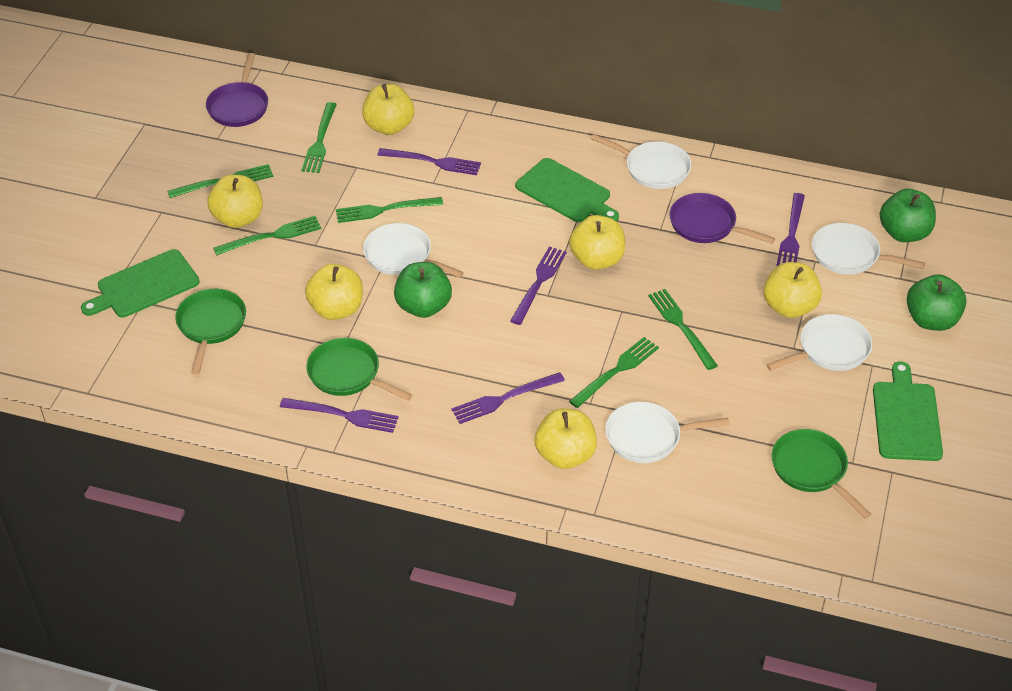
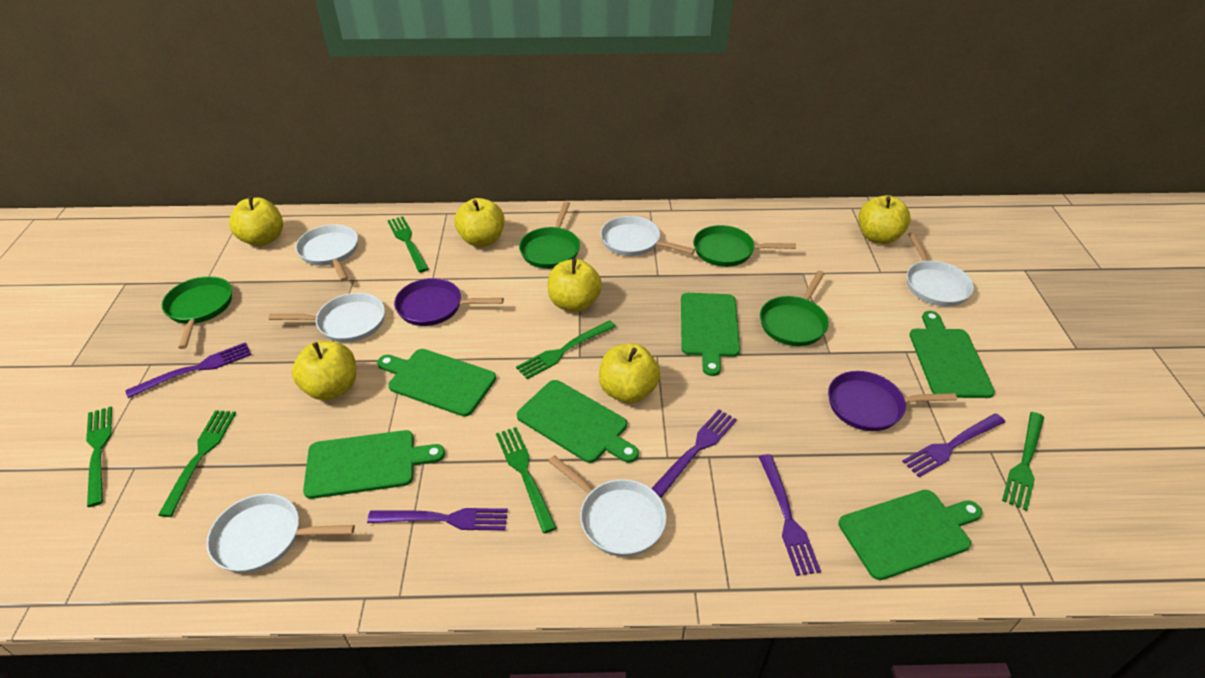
green apple: 3 -> 0
green cutting board: 3 -> 6
green pan: 3 -> 4
white pan: 5 -> 6

